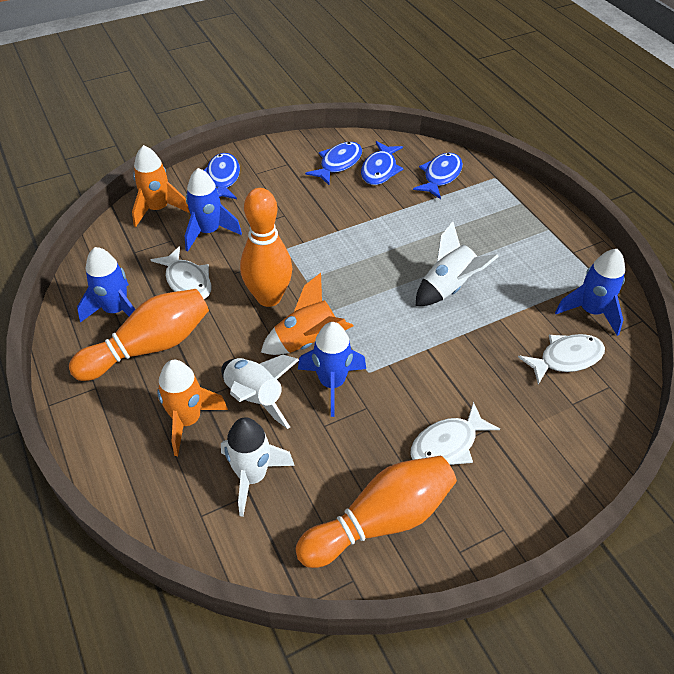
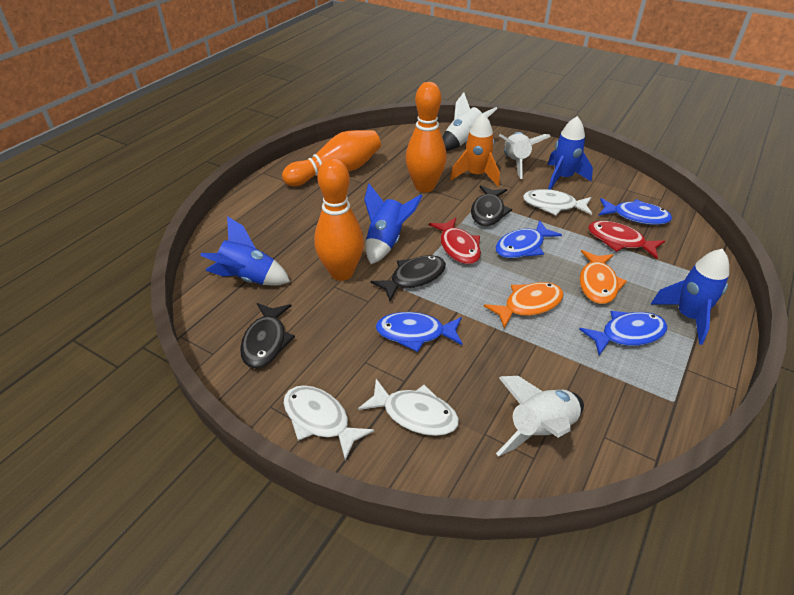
black fish: 0 -> 3
orange fish: 0 -> 2
orange rocket: 3 -> 1
red fish: 0 -> 2

